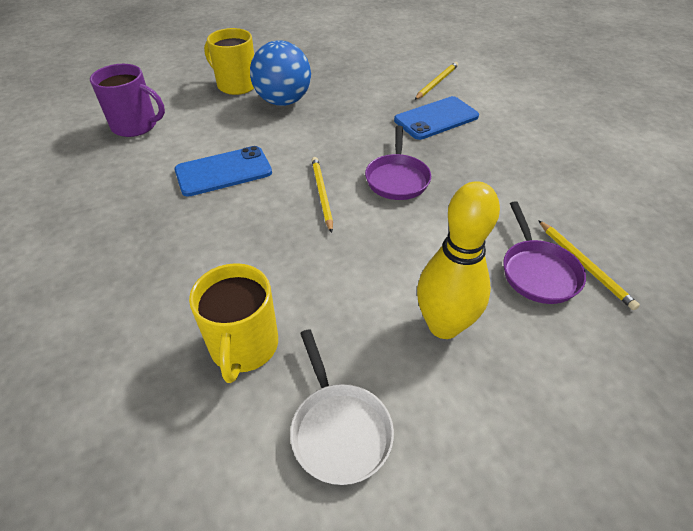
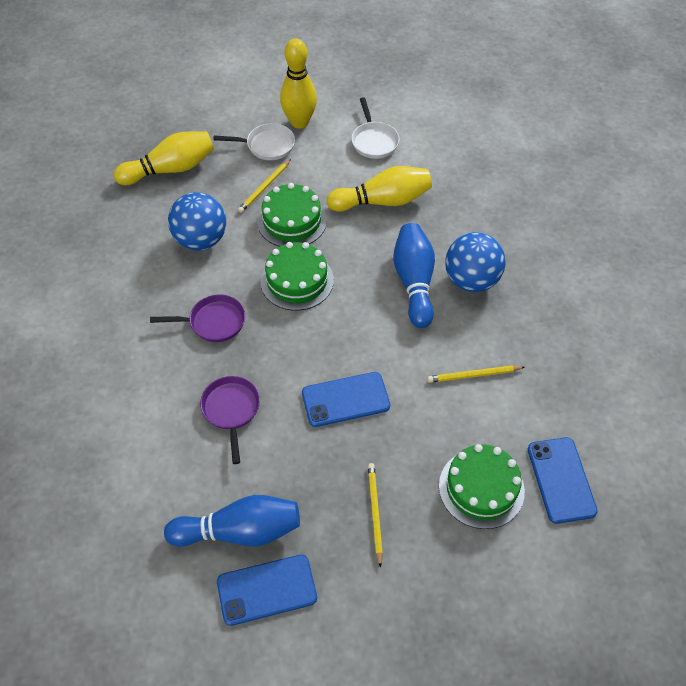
blue ball: 1 -> 2
blue bowling pin: 0 -> 2
blue phone: 2 -> 3
green cake: 0 -> 3
purple mug: 1 -> 0
white pan: 1 -> 2
yellow bowling pin: 1 -> 3
yellow mug: 2 -> 0

